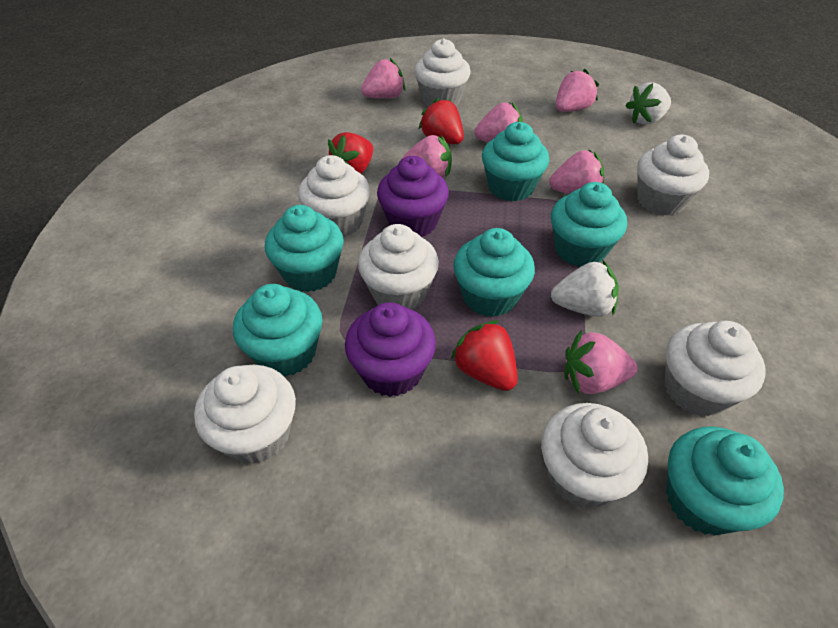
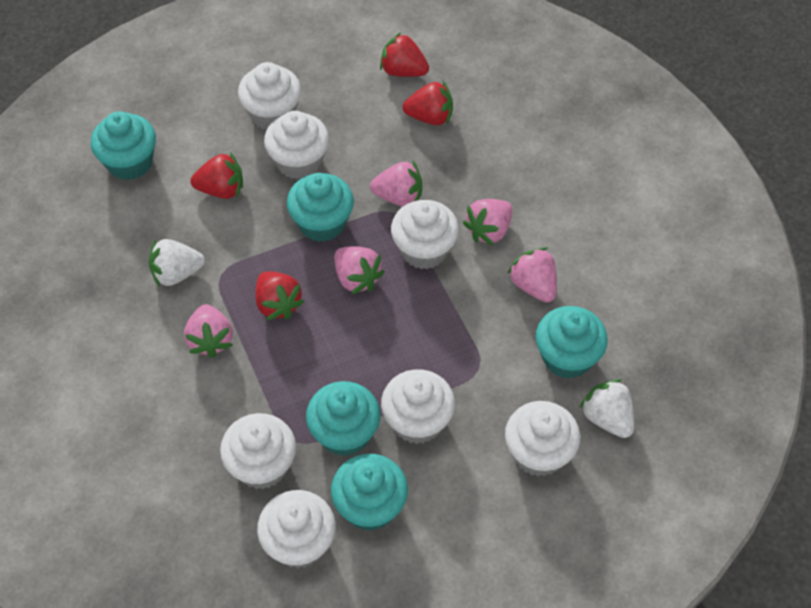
pink strawberry: 6 -> 5
purple cupcake: 2 -> 0
red strawberry: 3 -> 4
turquoise cupcake: 6 -> 5

